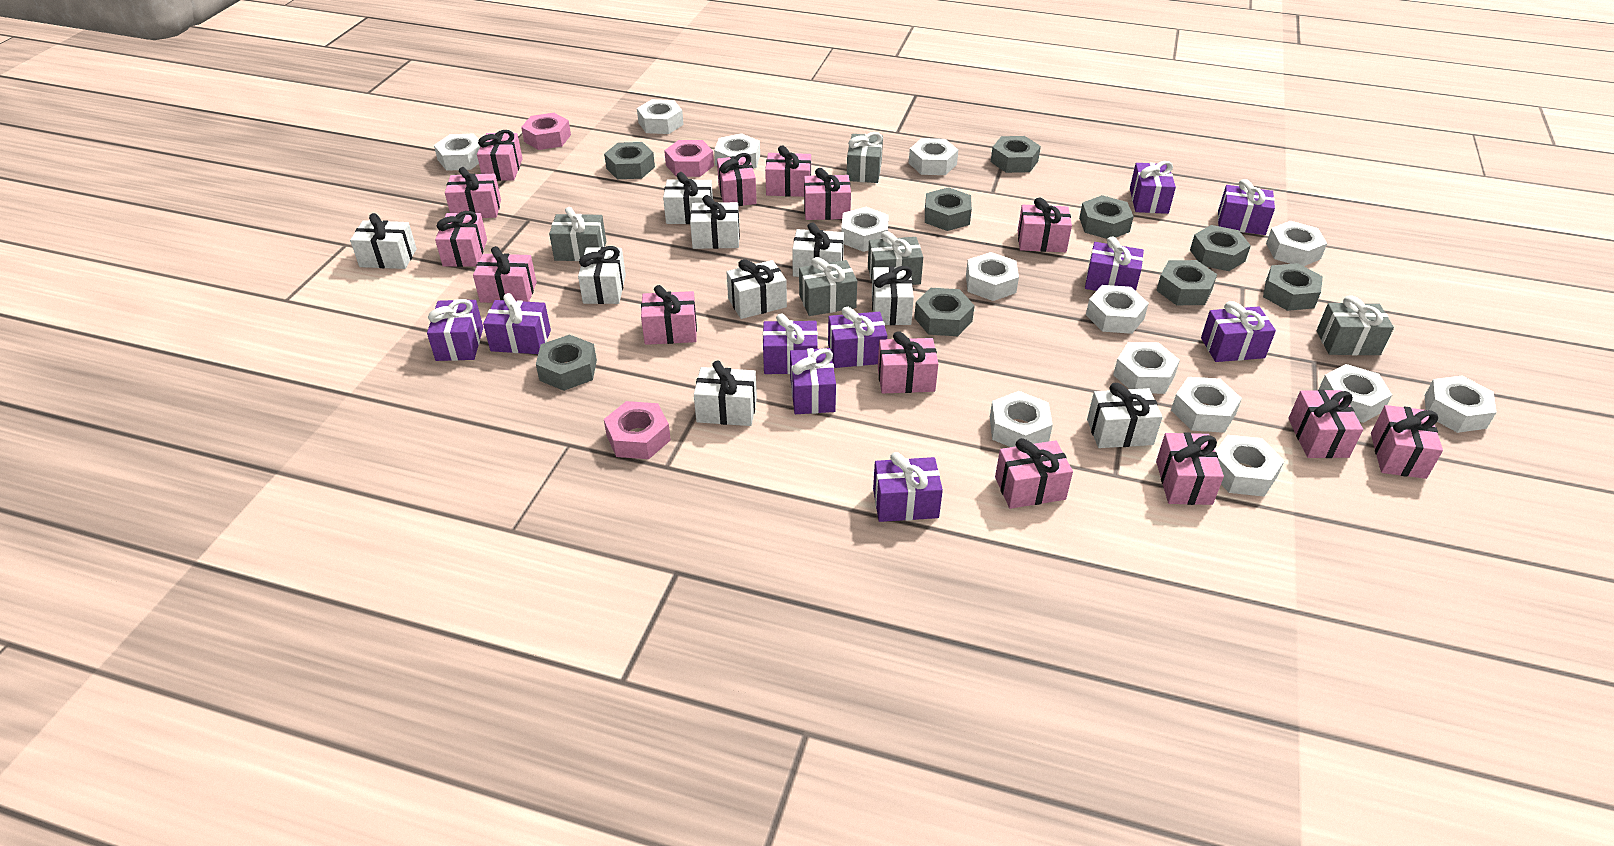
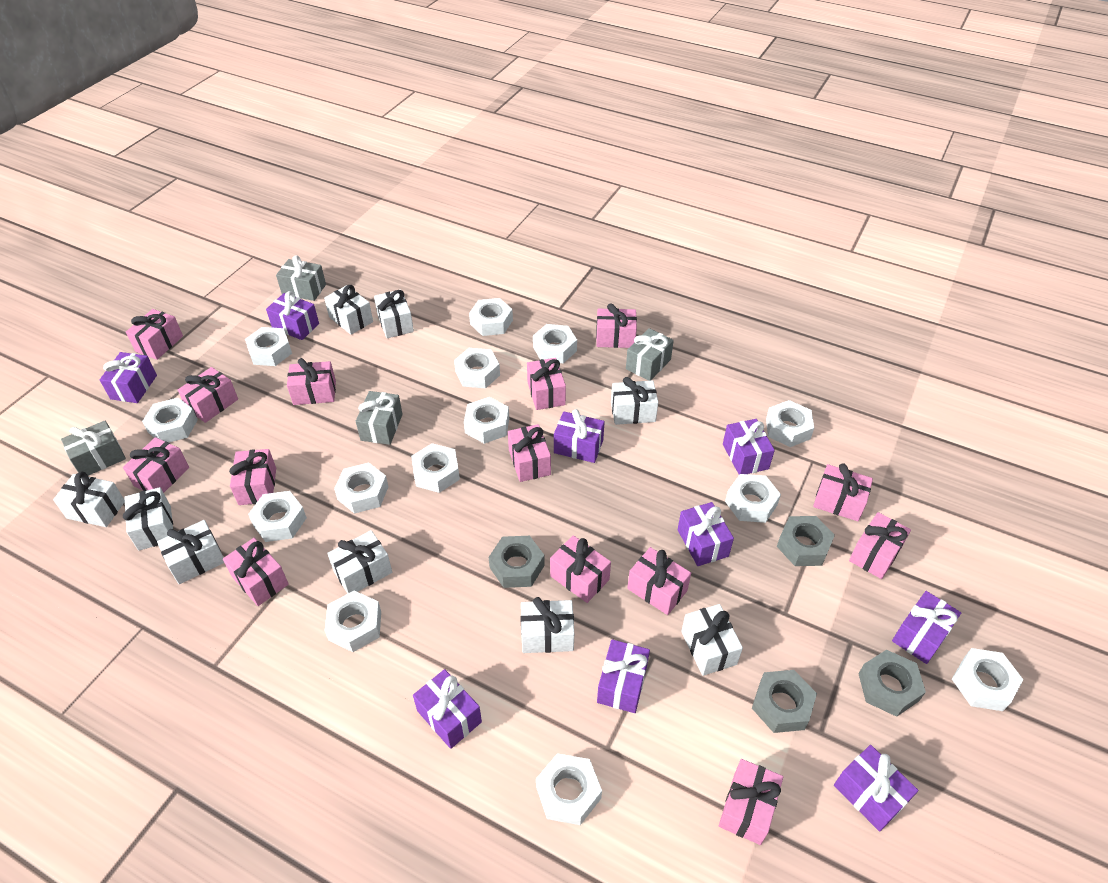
grey gift: 5 -> 4
grey nut: 9 -> 4
pink nut: 3 -> 0
purple gift: 10 -> 9

